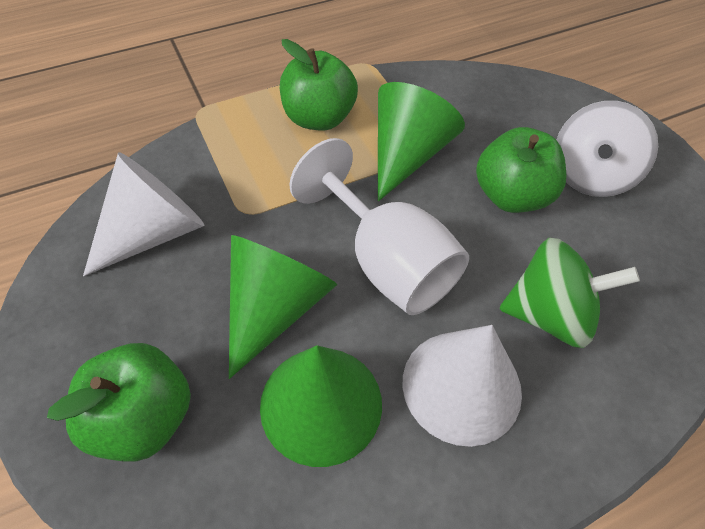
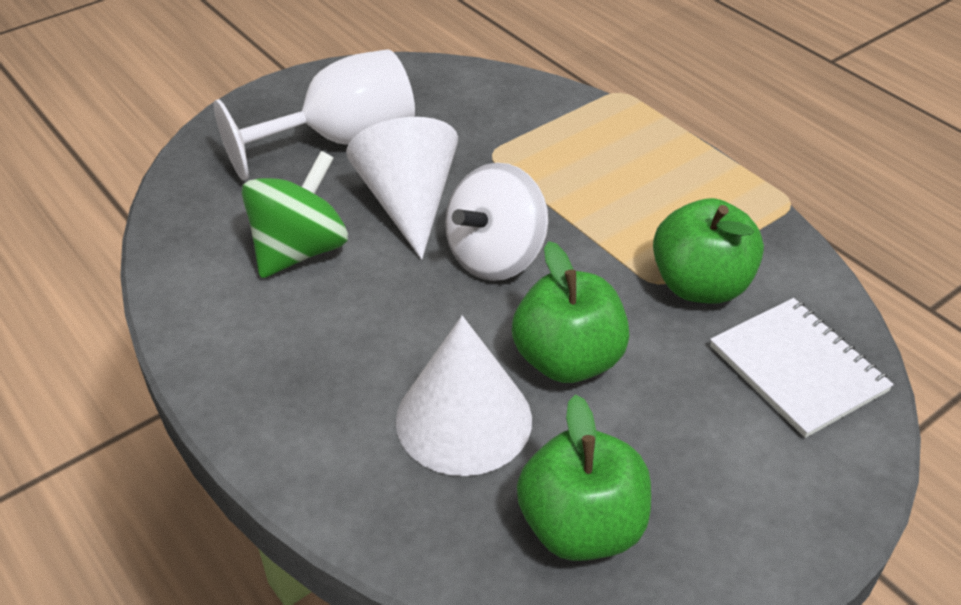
green cone: 3 -> 0
white notebook: 0 -> 1

